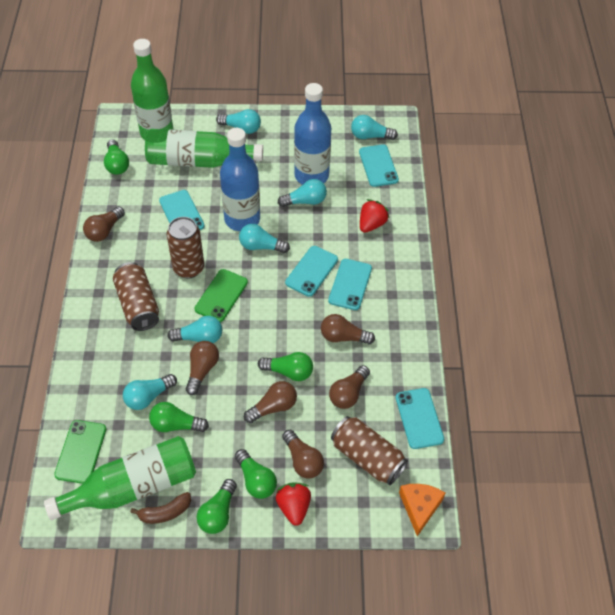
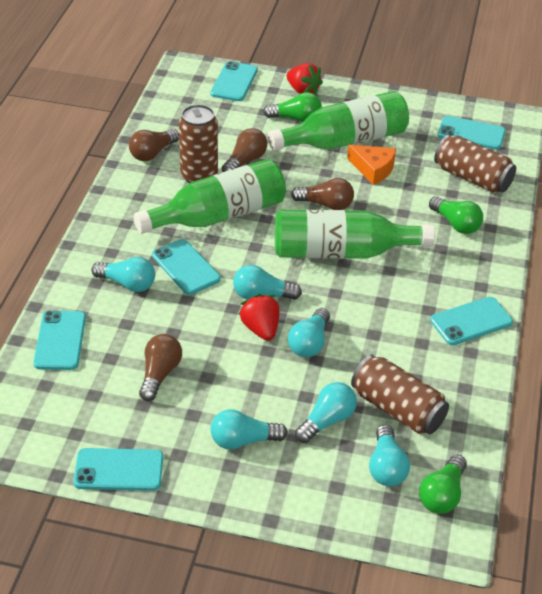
blue bottle: 2 -> 0
brown banana: 1 -> 0
brown light bulb: 6 -> 4
green light bulb: 5 -> 3
green phone: 2 -> 0
turquoise phone: 5 -> 6

